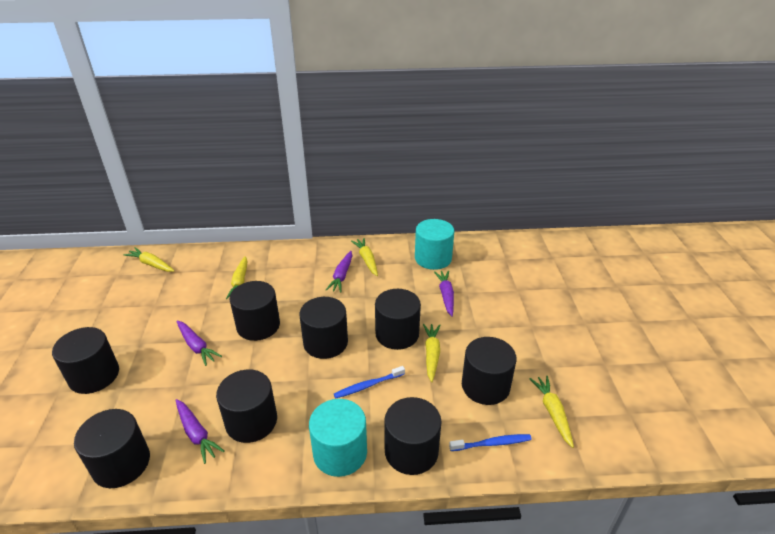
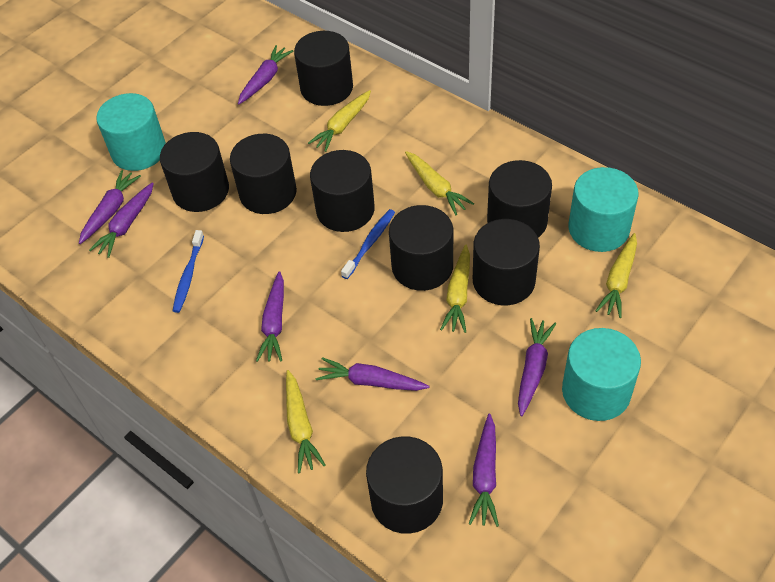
purple carrot: 4 -> 7
turquoise cylinder: 2 -> 3

